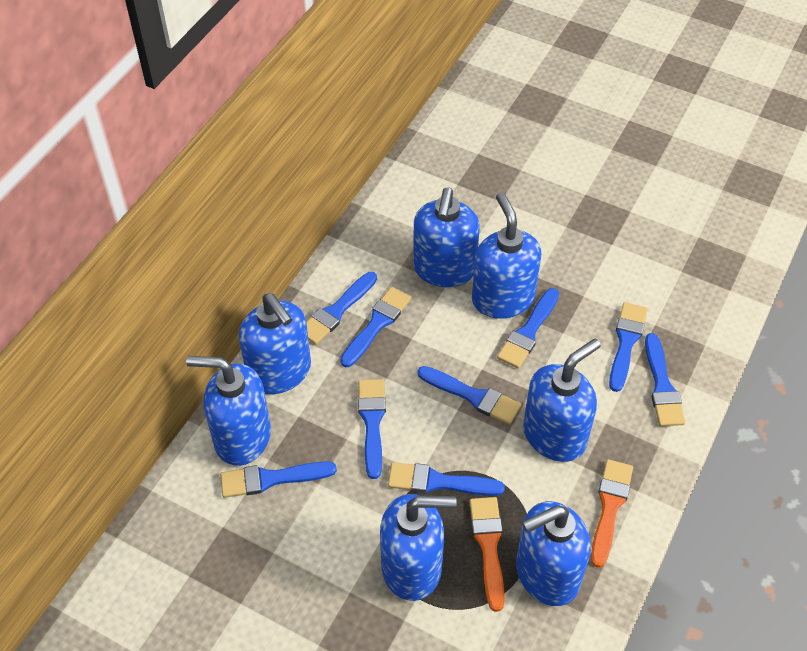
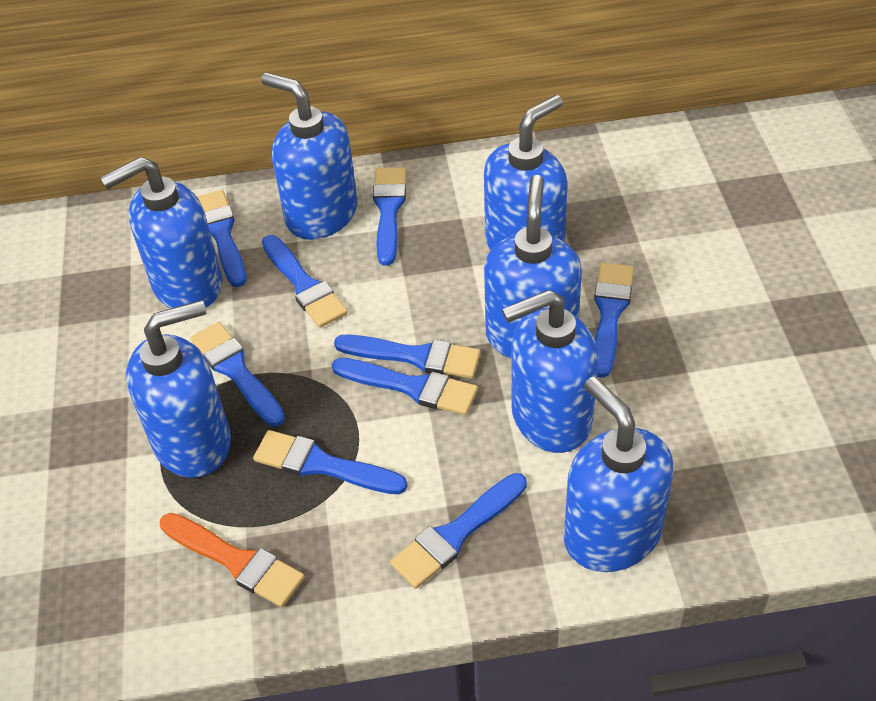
orange brush: 2 -> 1

